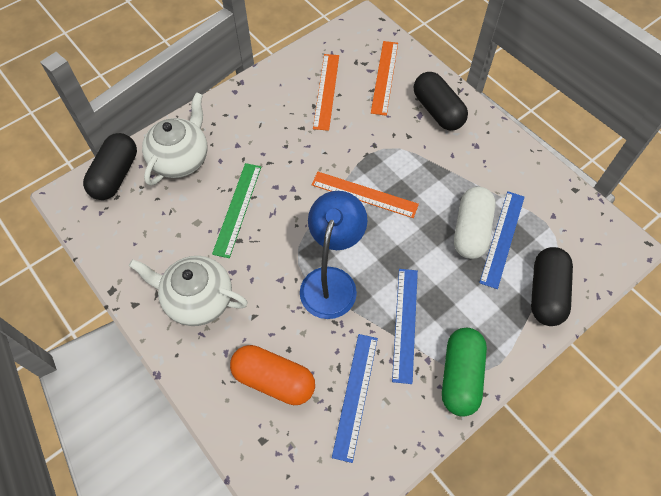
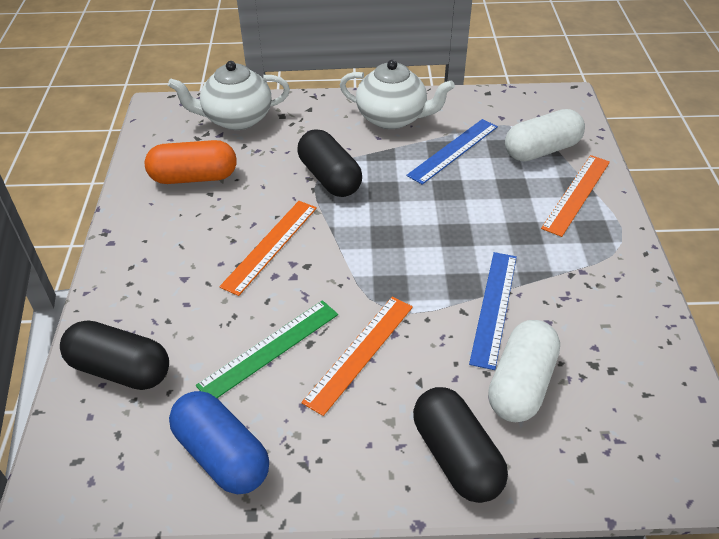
blue capsule: 0 -> 1
blue lamp: 1 -> 0
blue ruler: 3 -> 2
green capsule: 1 -> 0
white capsule: 1 -> 2

